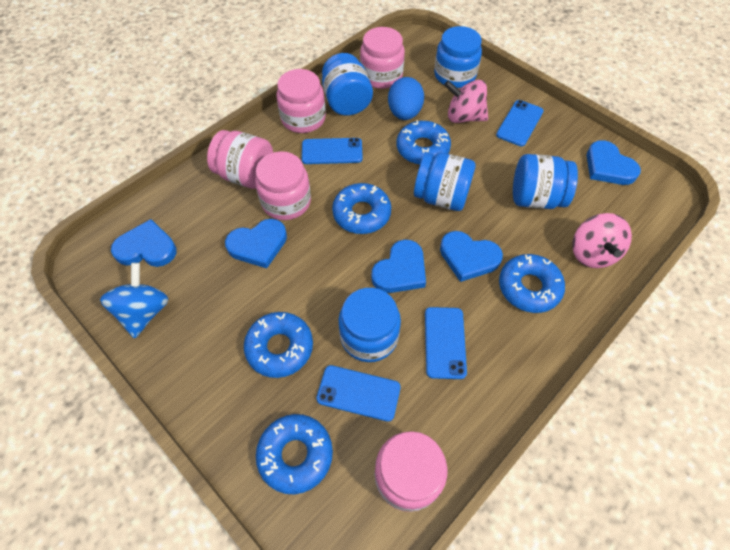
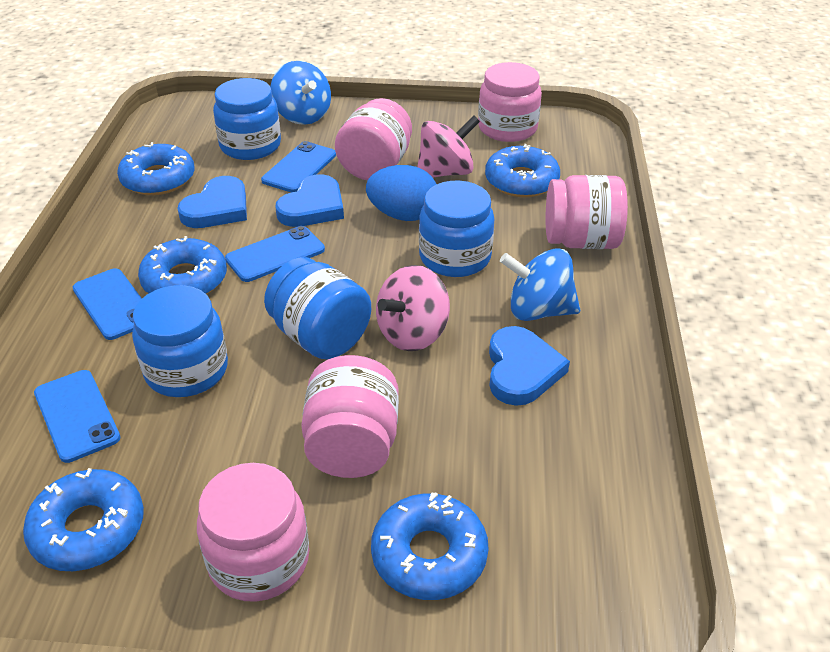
blue heart: 5 -> 3
blue jar: 5 -> 4
blue spinning top: 1 -> 2

